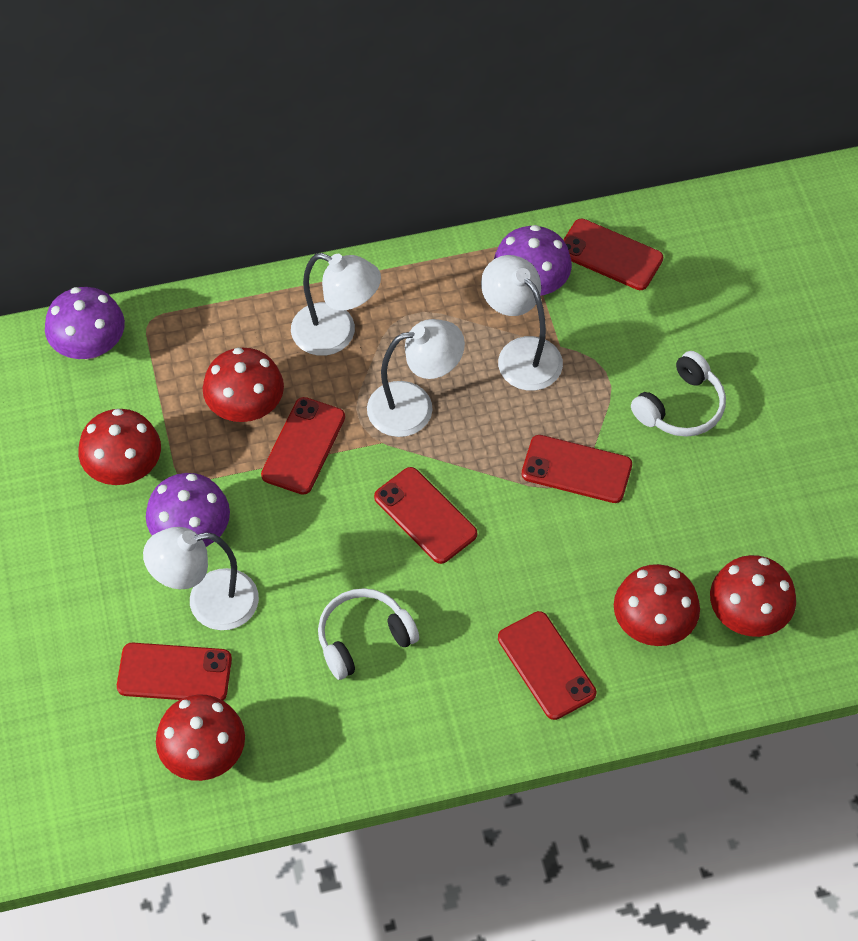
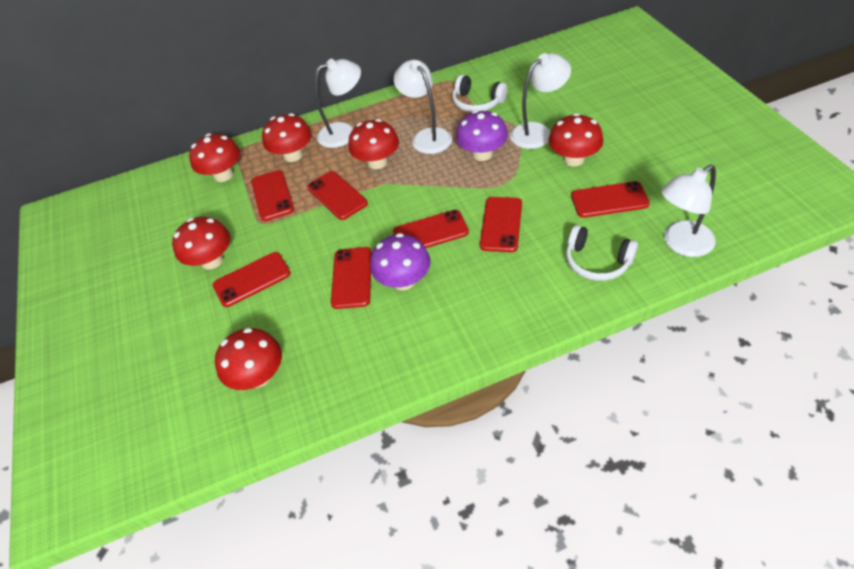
purple mushroom: 3 -> 2
red mushroom: 5 -> 6
red phone: 6 -> 7

